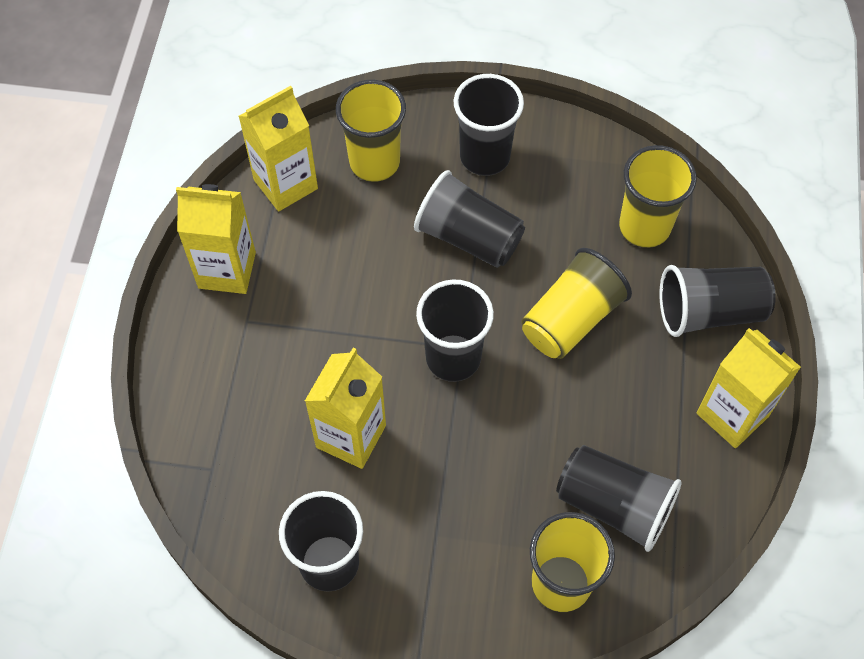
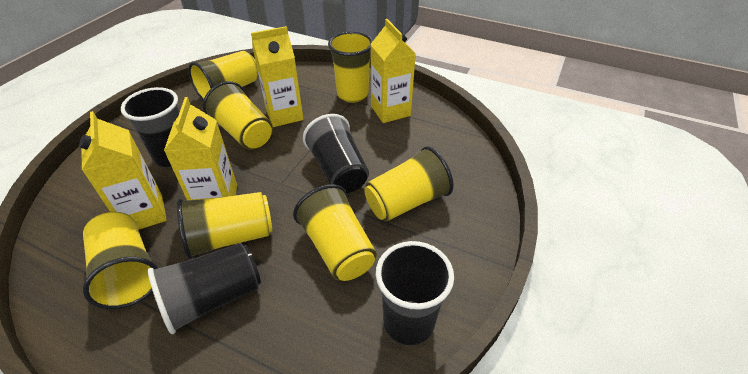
black cup: 6 -> 4
yellow cup: 4 -> 7

